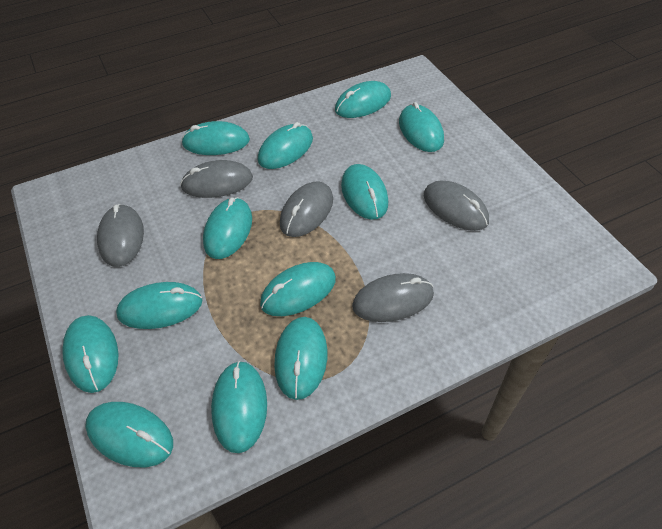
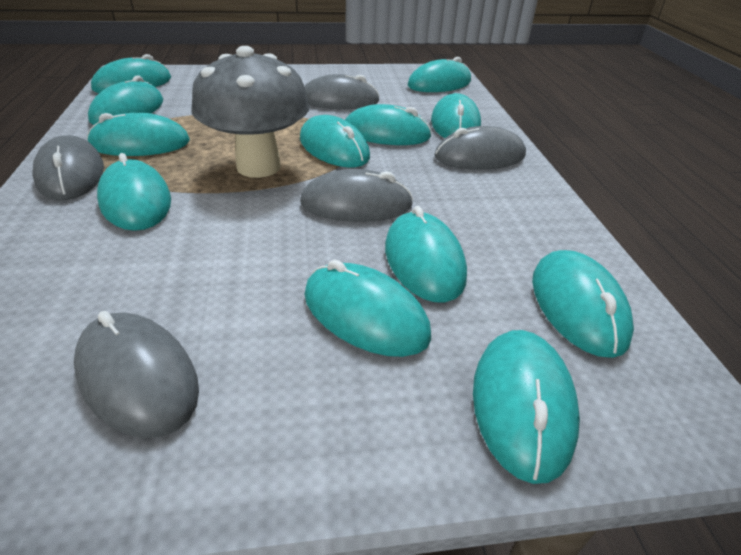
grey mushroom: 0 -> 1

